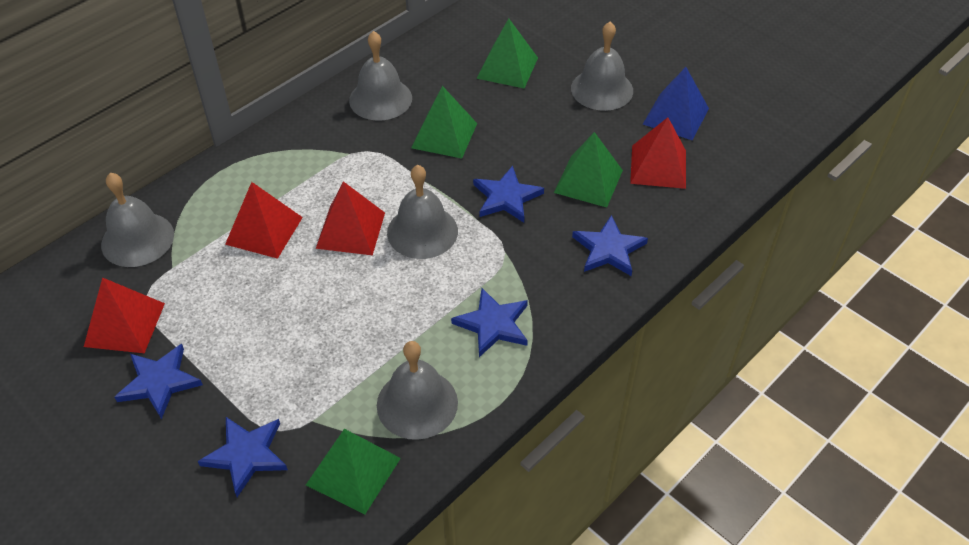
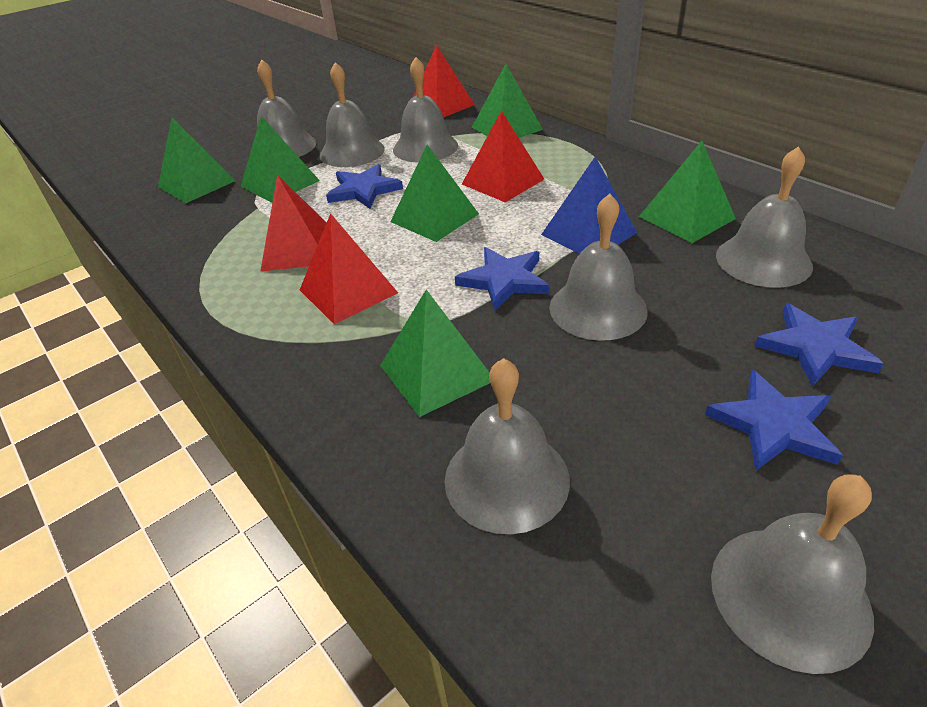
blue star: 5 -> 4
green pyramid: 4 -> 6
grey bell: 5 -> 7

